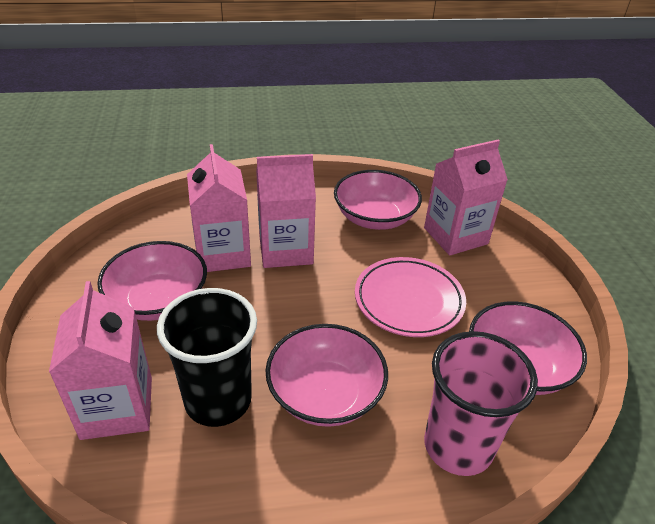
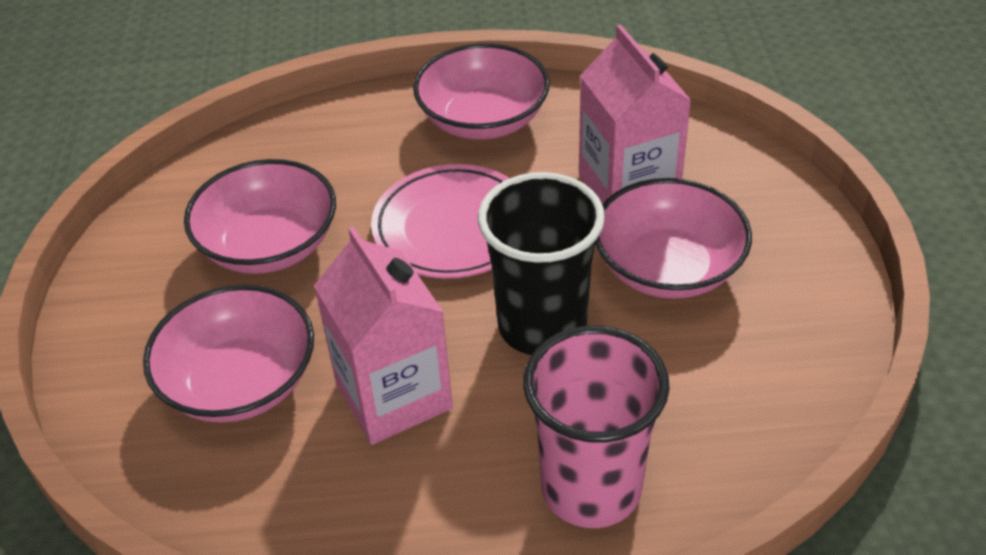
pink carton: 4 -> 2

